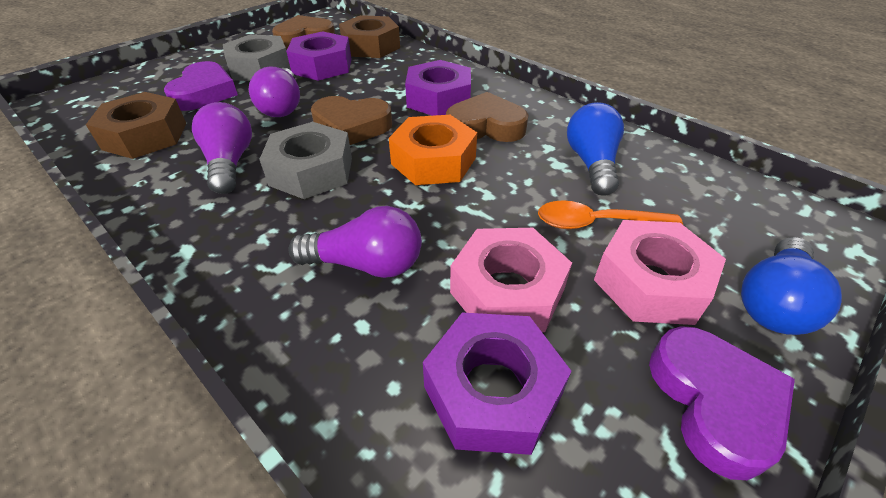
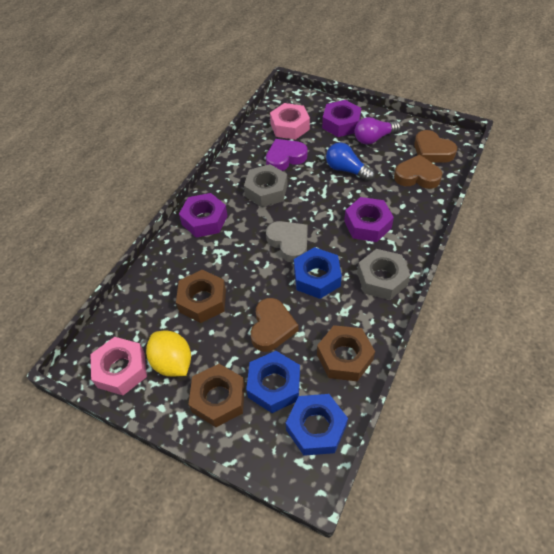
blue light bulb: 2 -> 1
blue nut: 0 -> 3
brown nut: 2 -> 3
grey heart: 0 -> 1
orange nut: 1 -> 0
orange spoon: 1 -> 0
purple heart: 2 -> 1
purple light bulb: 3 -> 1
yellow lemon: 0 -> 1

